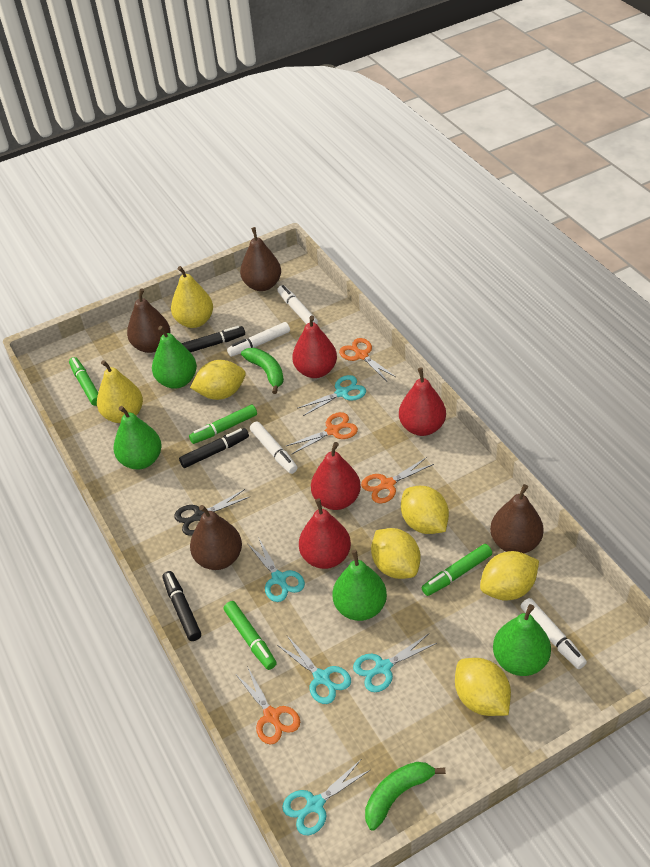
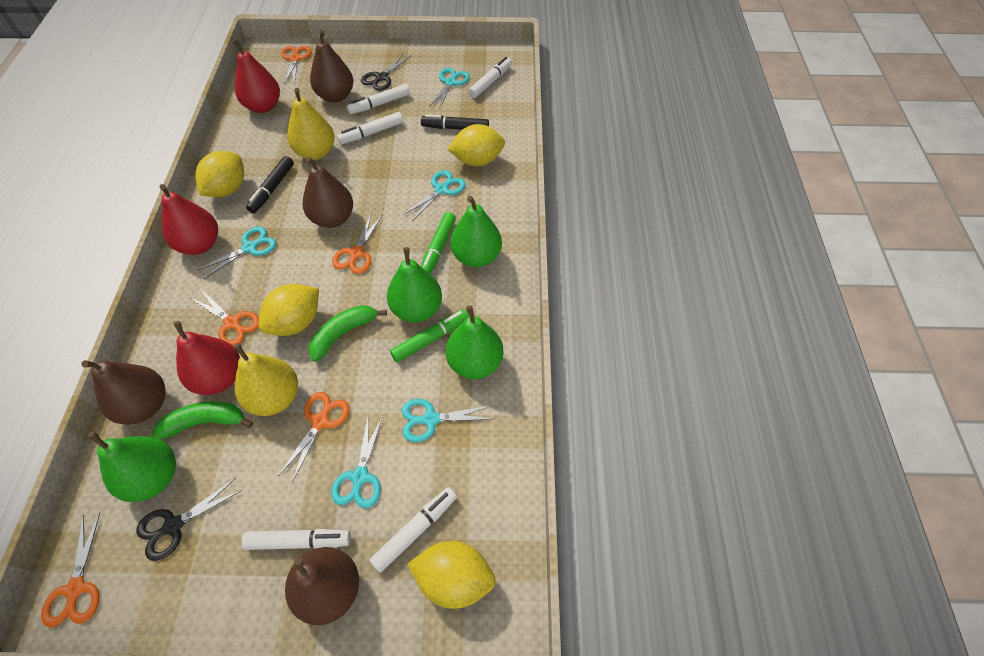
black marker: 3 -> 2
black scissors: 1 -> 2
green marker: 4 -> 2
orange scissors: 4 -> 5
red pear: 4 -> 3
white marker: 4 -> 5
yellow lemon: 5 -> 4

